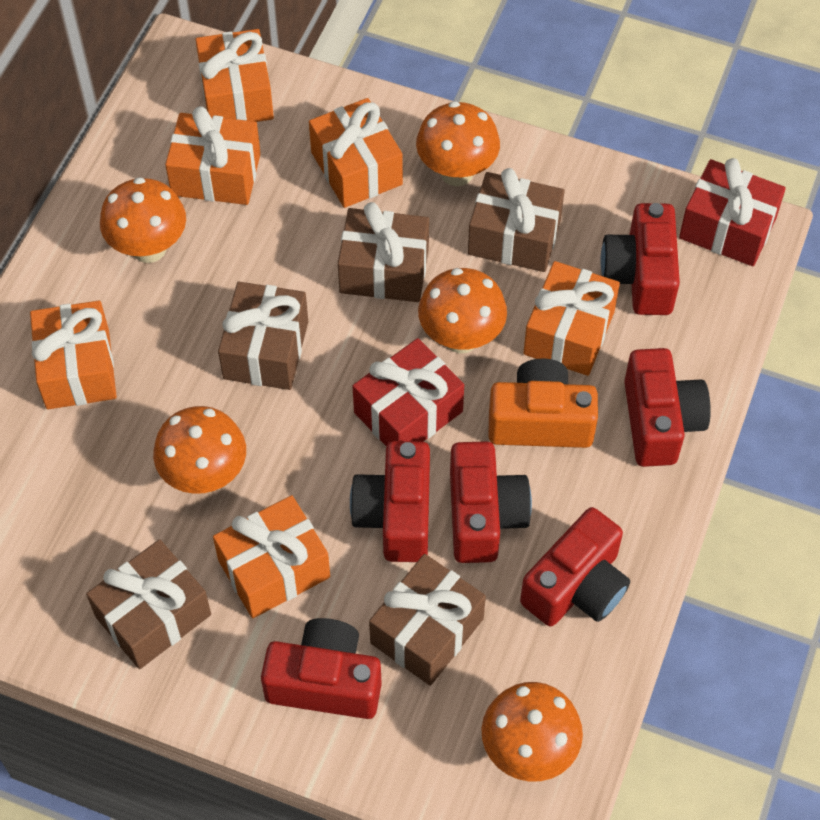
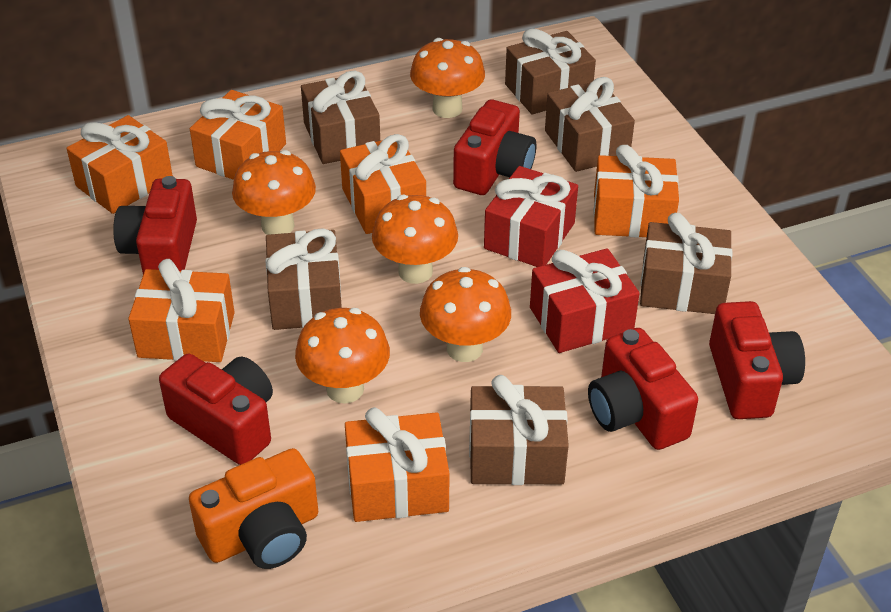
brown gift: 5 -> 6
red camera: 6 -> 5

